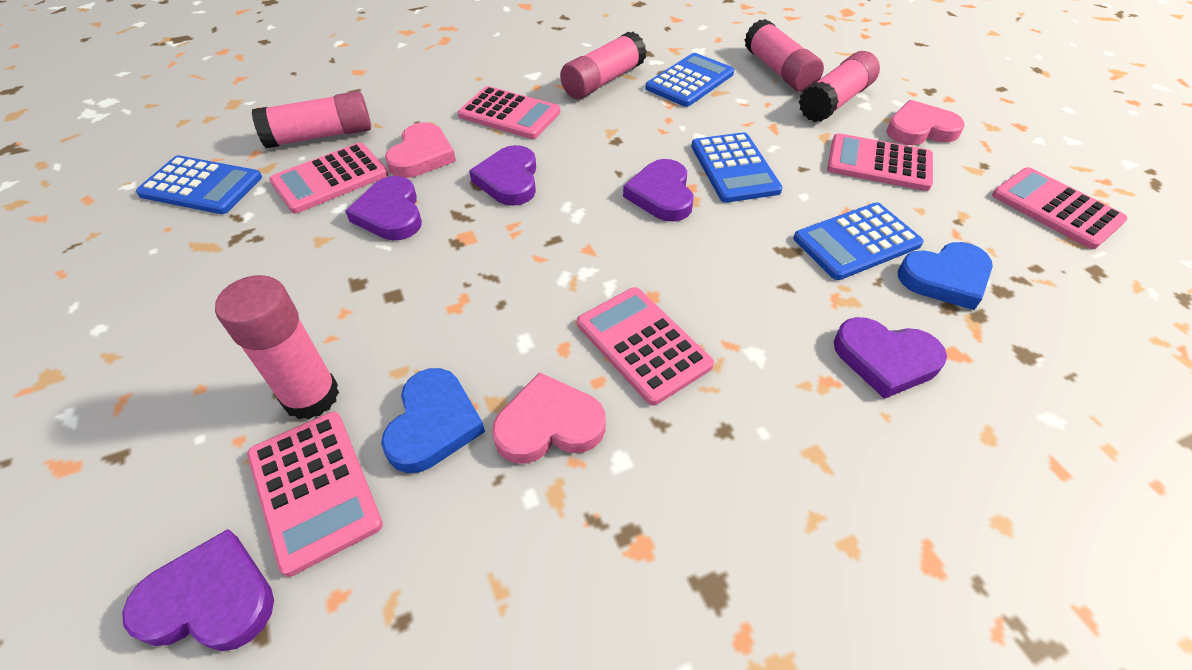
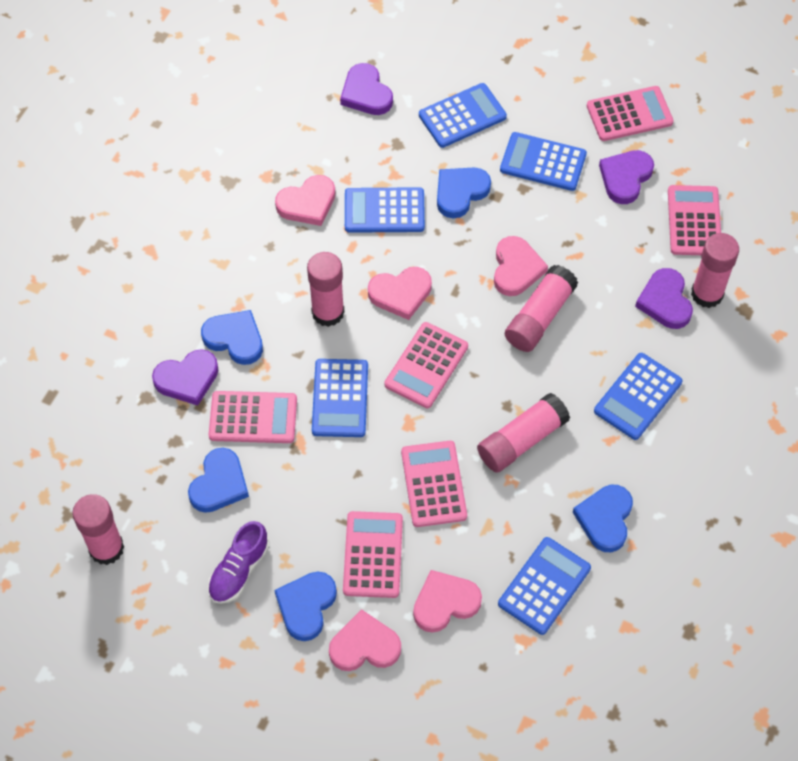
blue calculator: 4 -> 6
blue heart: 2 -> 5
pink heart: 3 -> 5
purple heart: 5 -> 4
purple shoe: 0 -> 1

